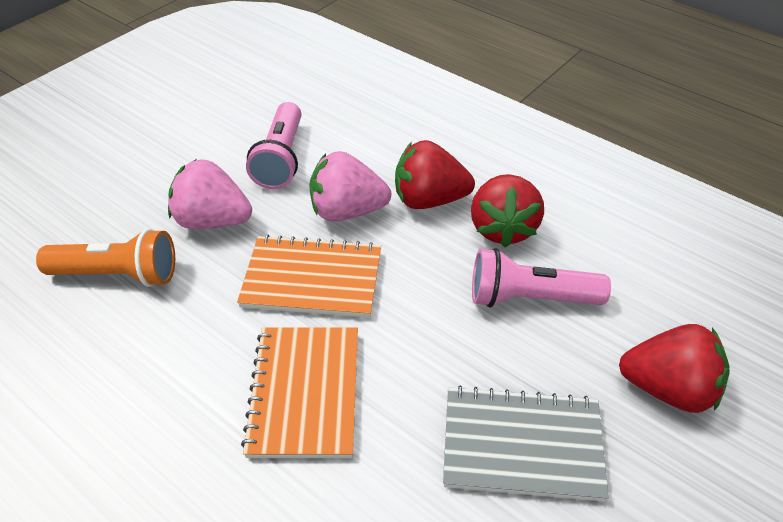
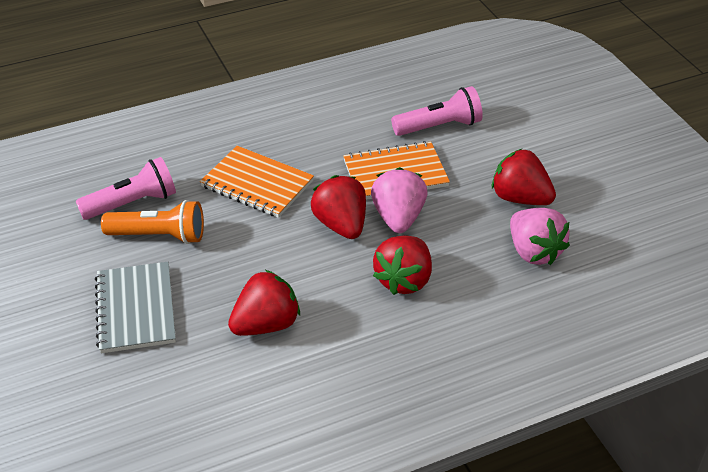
red strawberry: 3 -> 4

